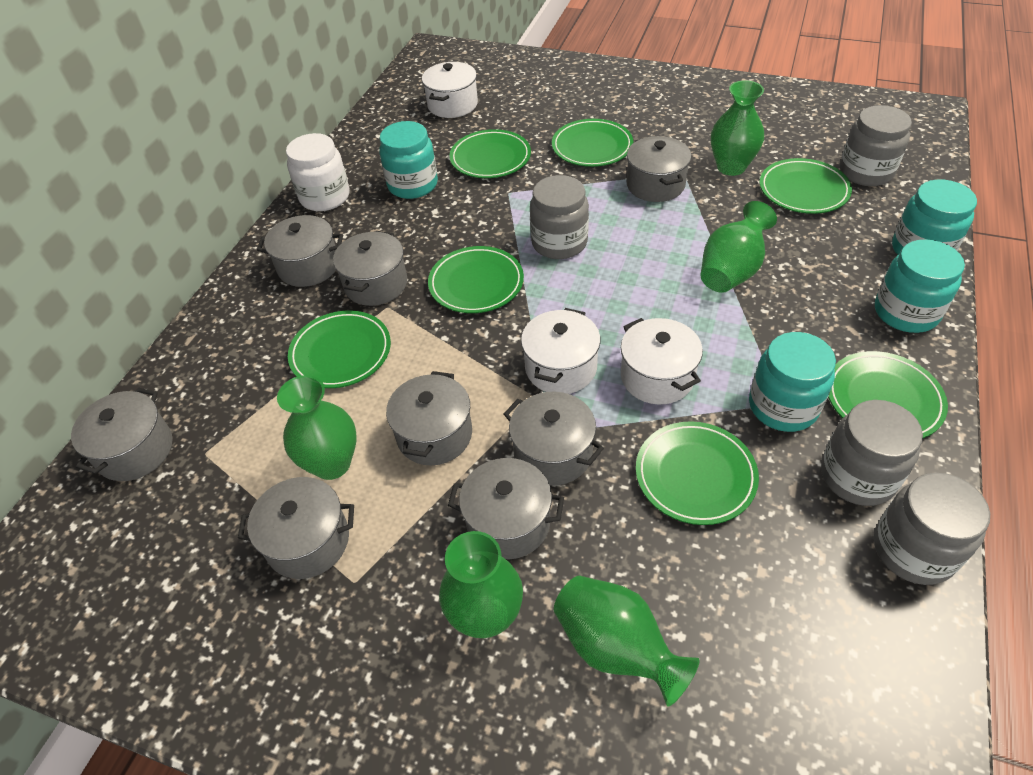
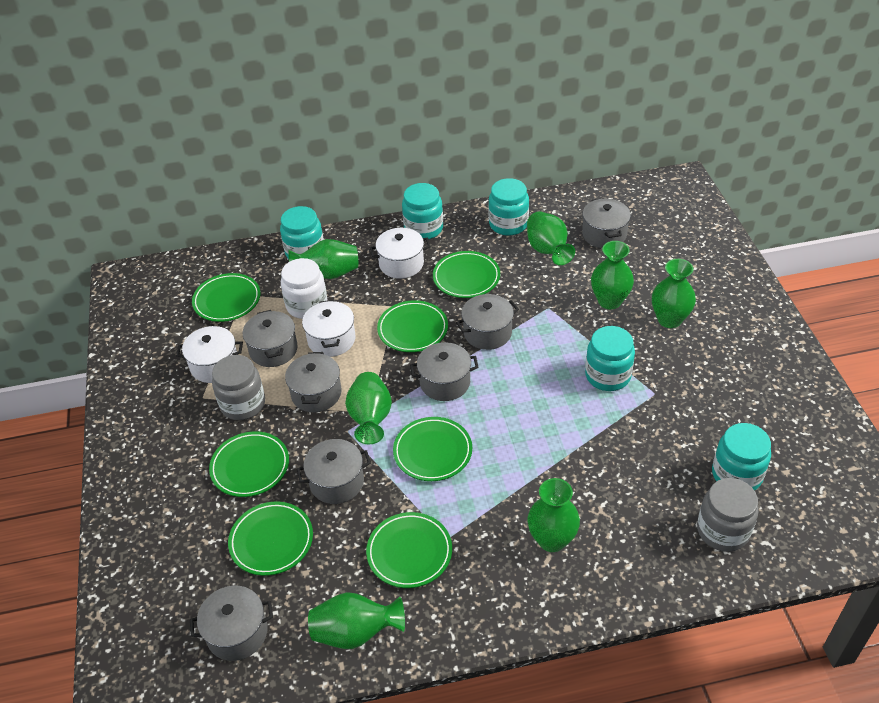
green vase: 5 -> 7
grey jar: 4 -> 2
grey pot: 8 -> 7
turquoise jar: 4 -> 5

